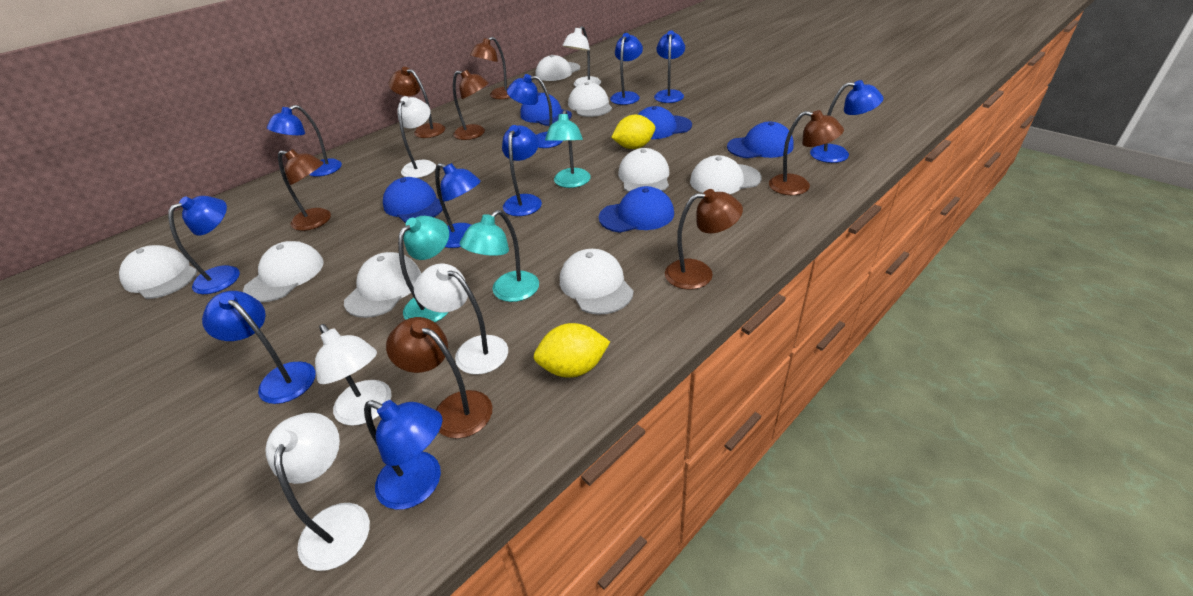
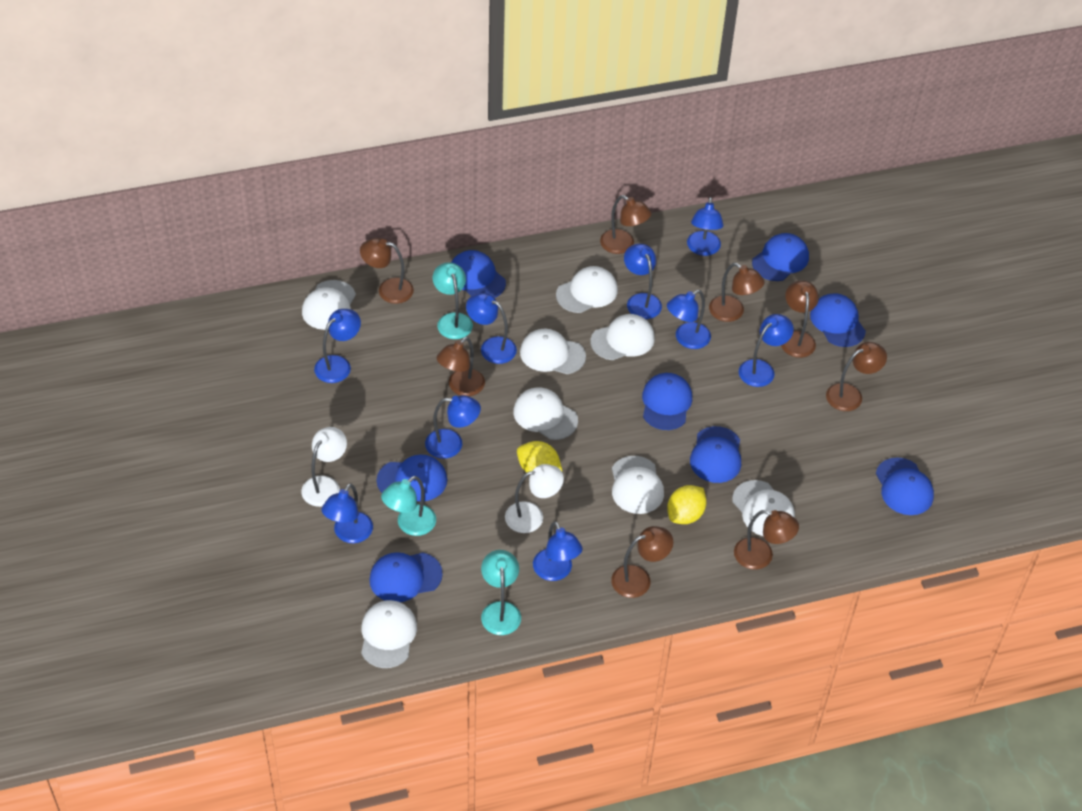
blue cap: 5 -> 8
blue lamp: 10 -> 9
brown lamp: 7 -> 8
white lamp: 5 -> 2

